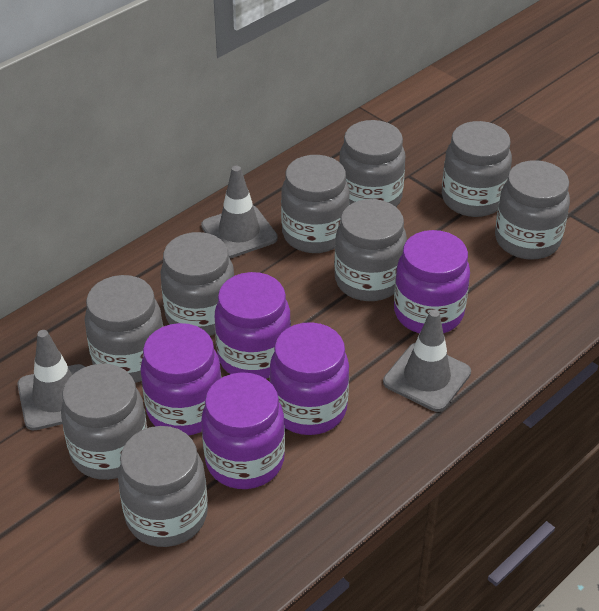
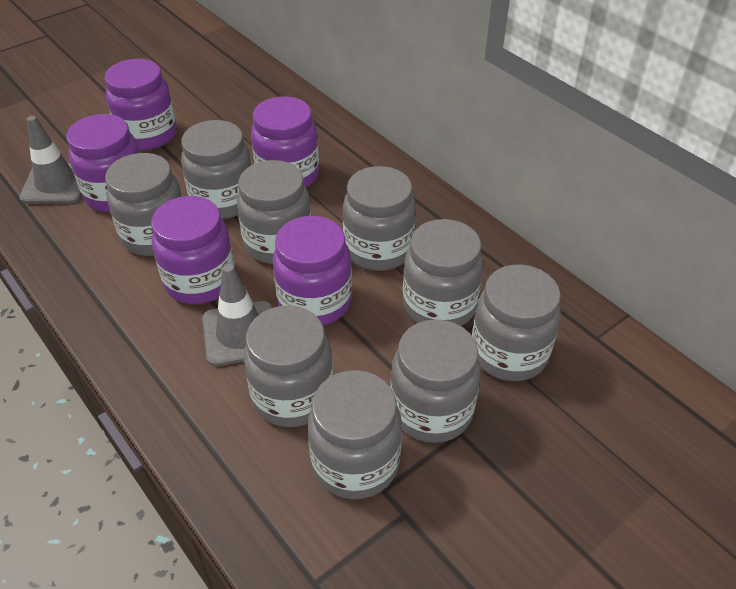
grey traffic cone: 3 -> 2

